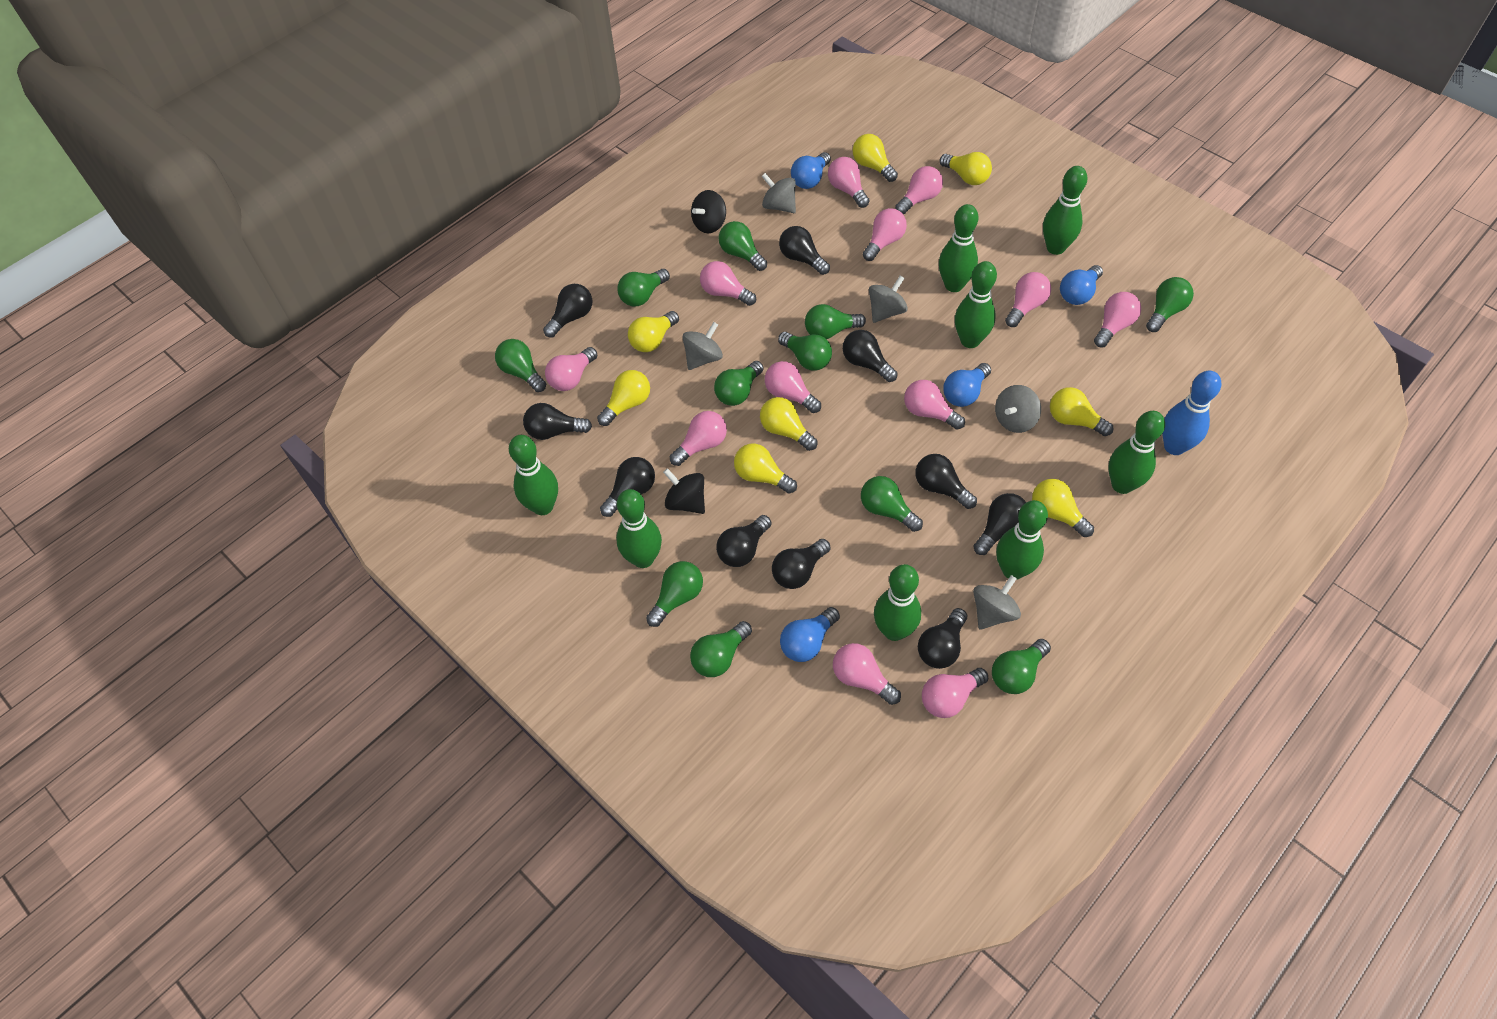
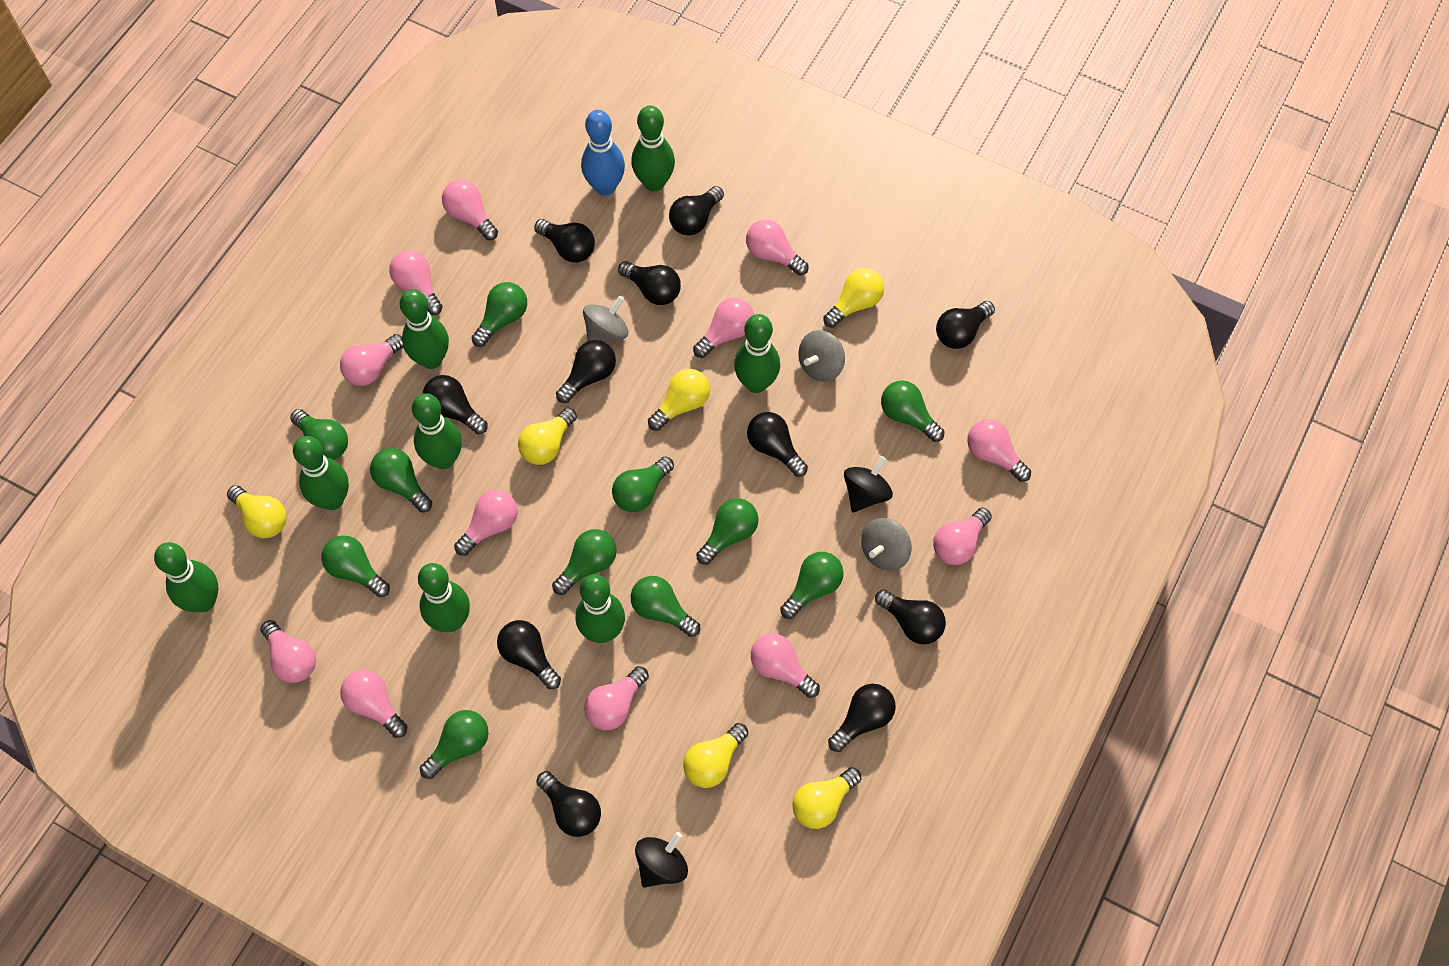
black light bulb: 10 -> 11
blue light bulb: 4 -> 0
grey spinning top: 5 -> 3
yellow light bulb: 8 -> 6

